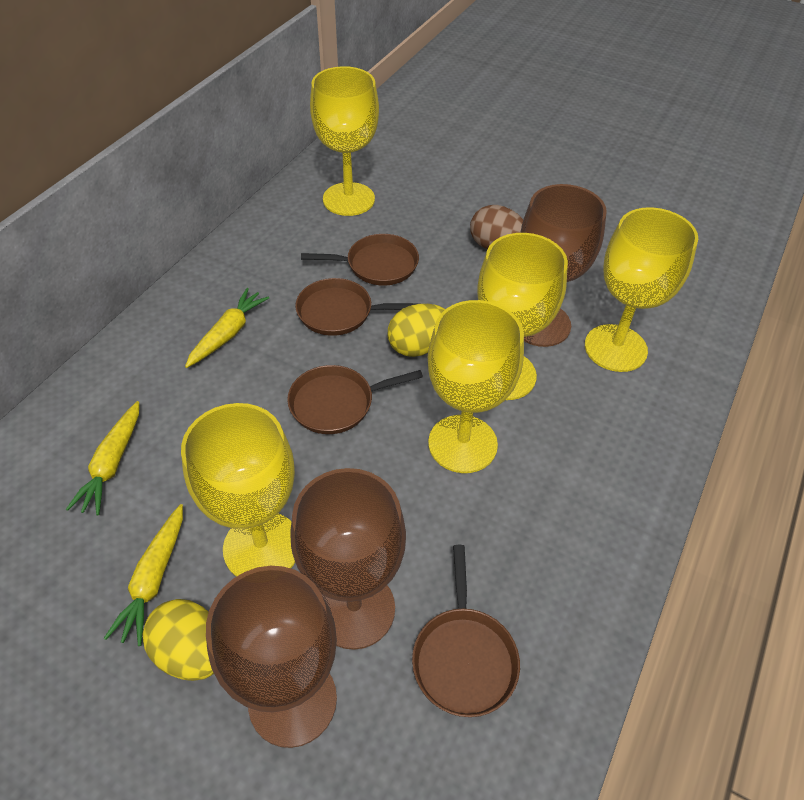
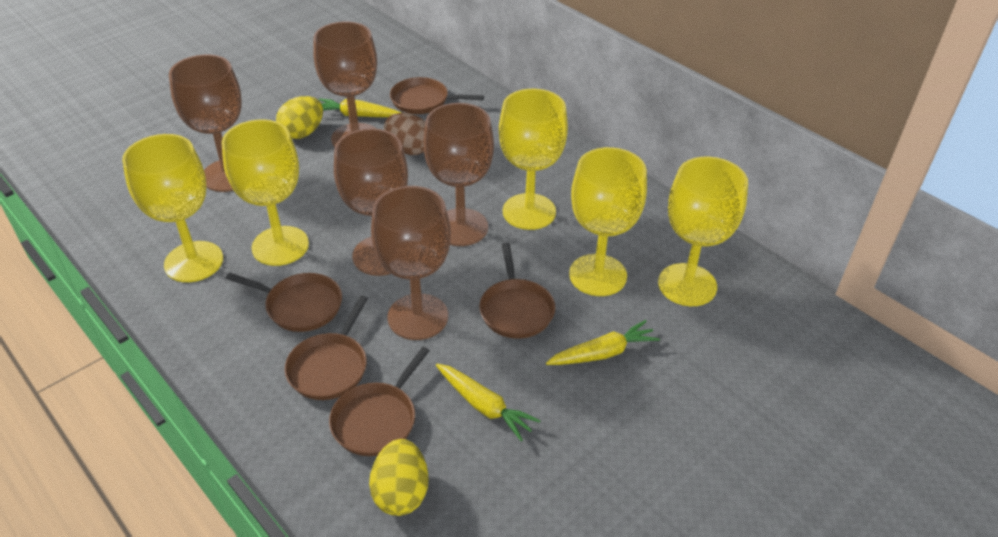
brown goblet: 3 -> 5
brown pan: 4 -> 5

